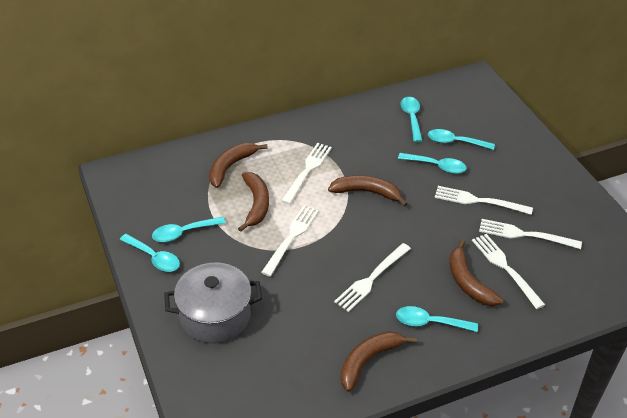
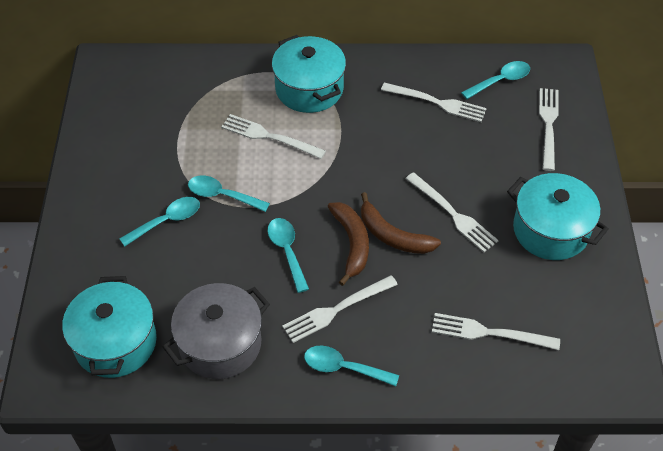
brown banana: 5 -> 2
turquoise pot: 0 -> 3
turquoise spoon: 6 -> 5

